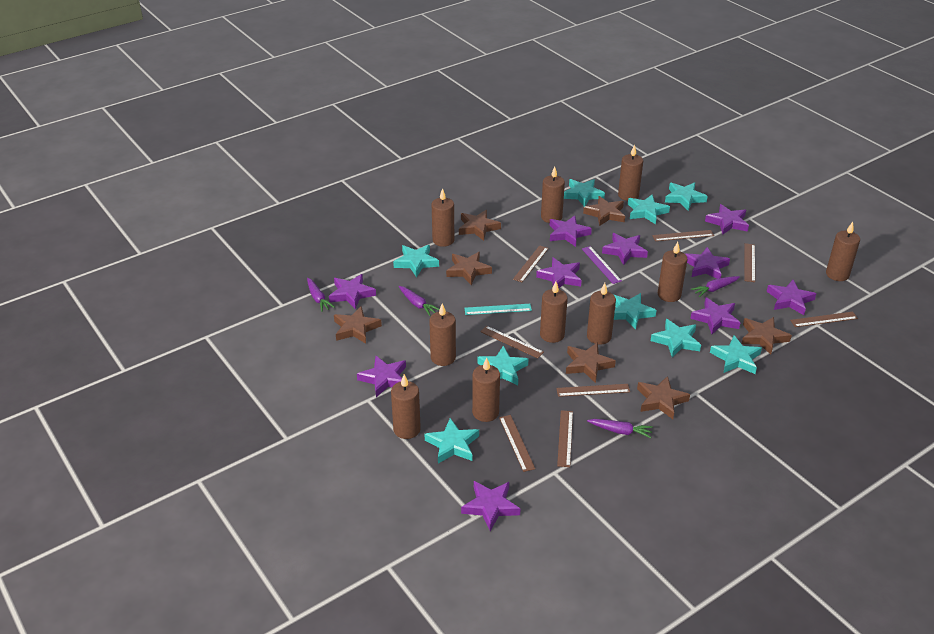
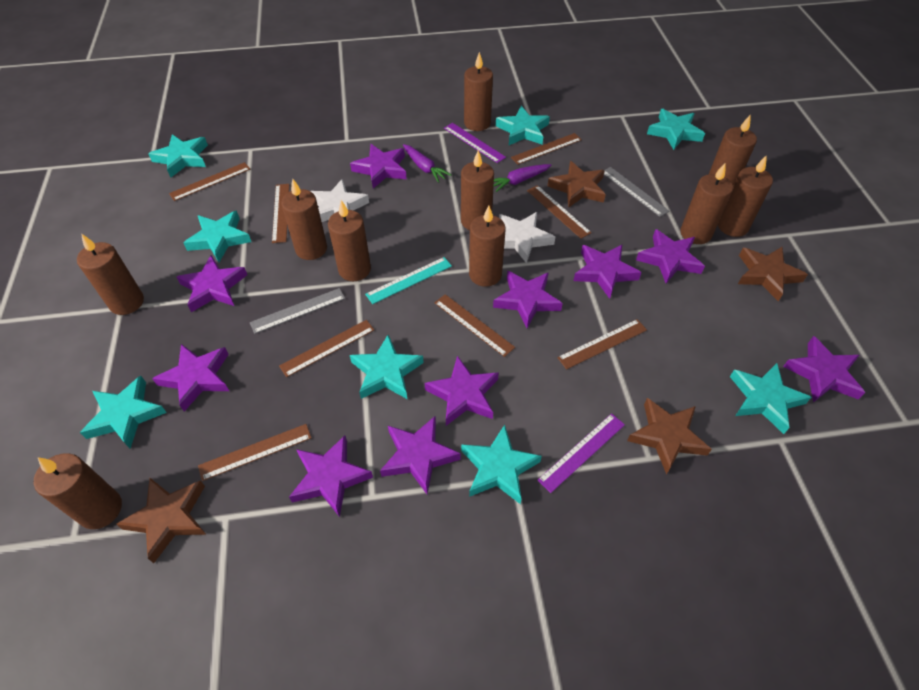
brown star: 7 -> 4
grey ruler: 0 -> 2
purple carrot: 4 -> 2
purple ruler: 1 -> 2
turquoise star: 9 -> 8
white star: 0 -> 2

